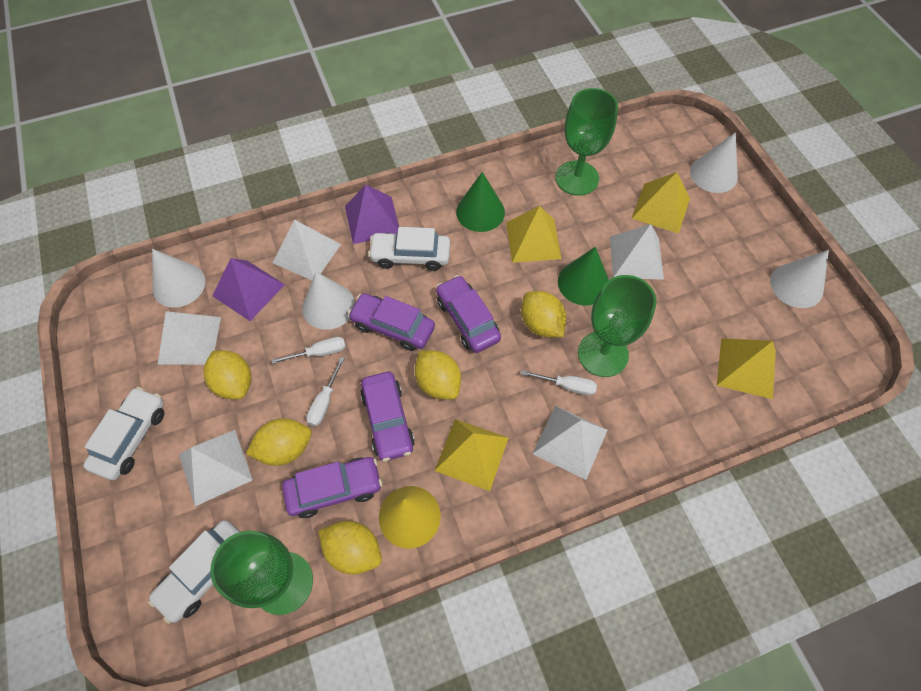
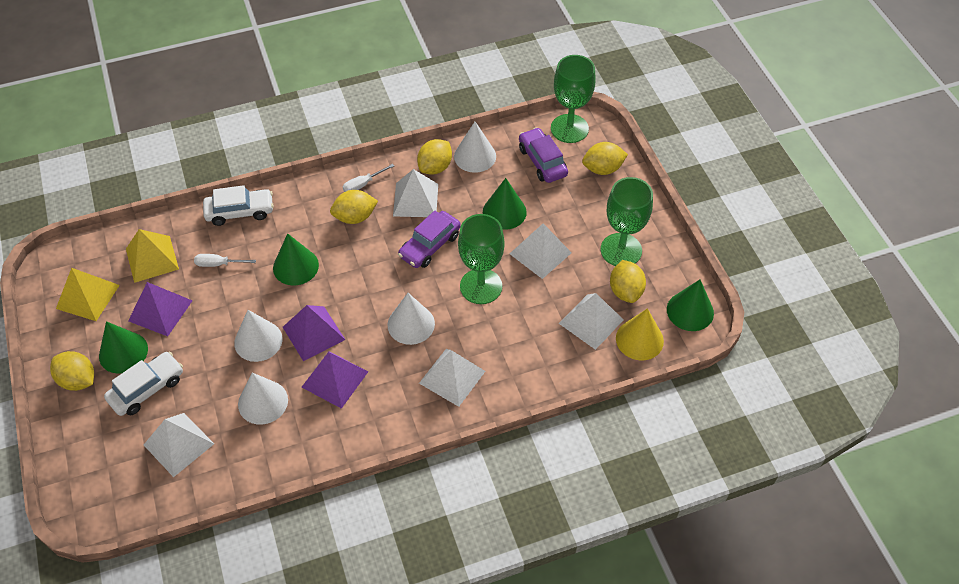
green cone: 2 -> 4
purple car: 4 -> 2
purple pyramid: 2 -> 3
white car: 3 -> 2
white screwdriver: 3 -> 2
yellow pyramid: 4 -> 2

